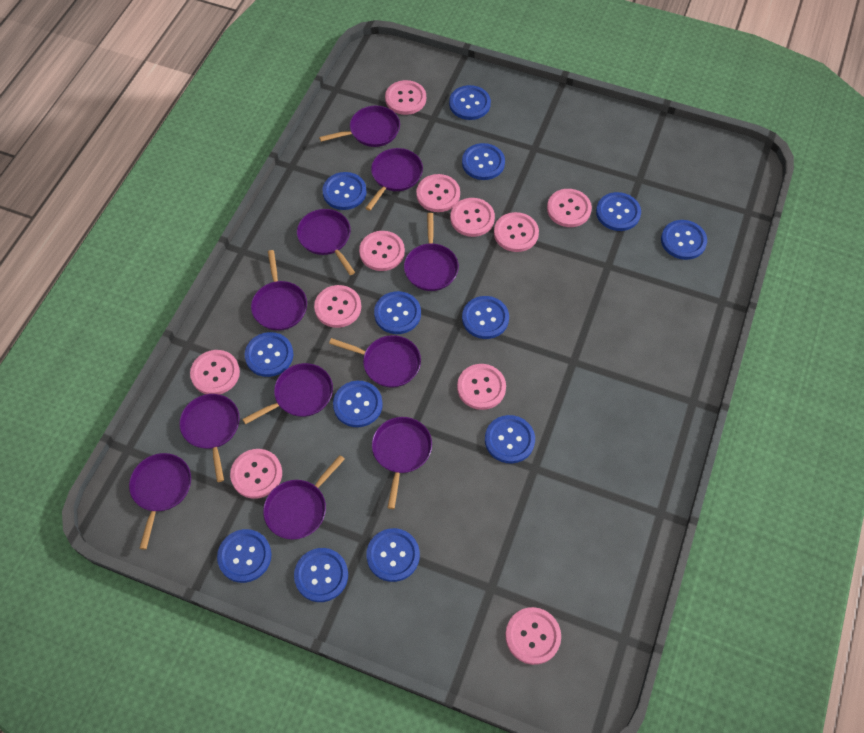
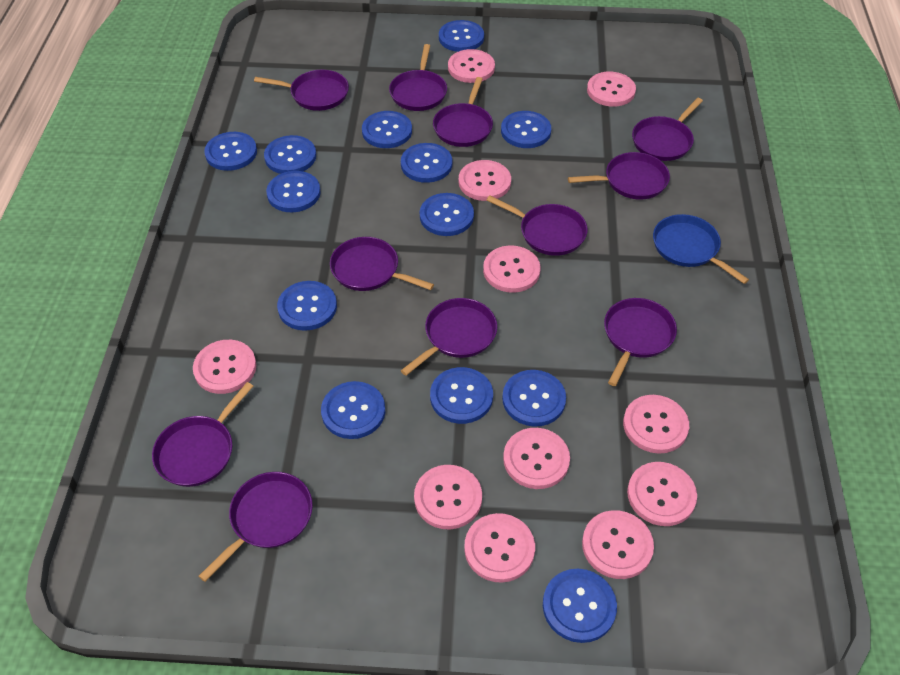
blue pan: 0 -> 1

